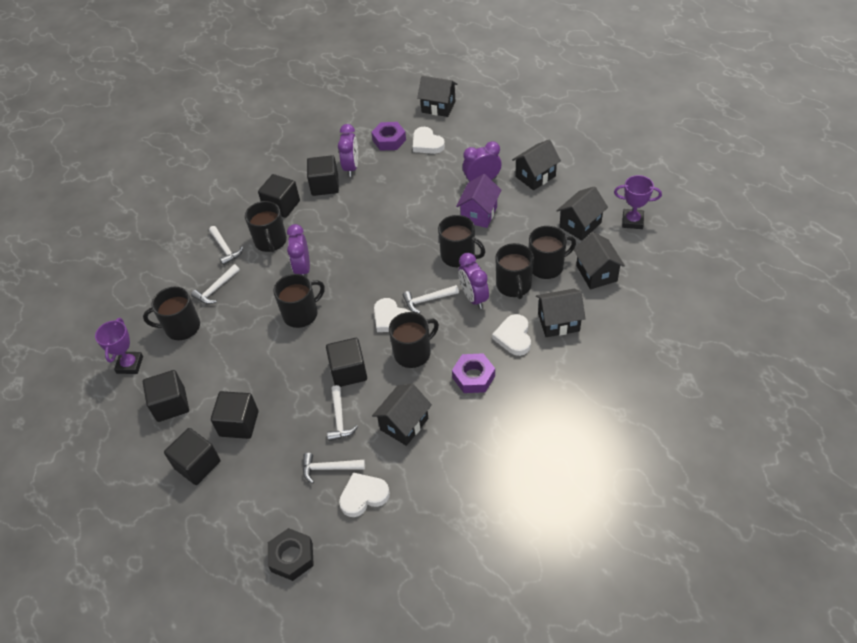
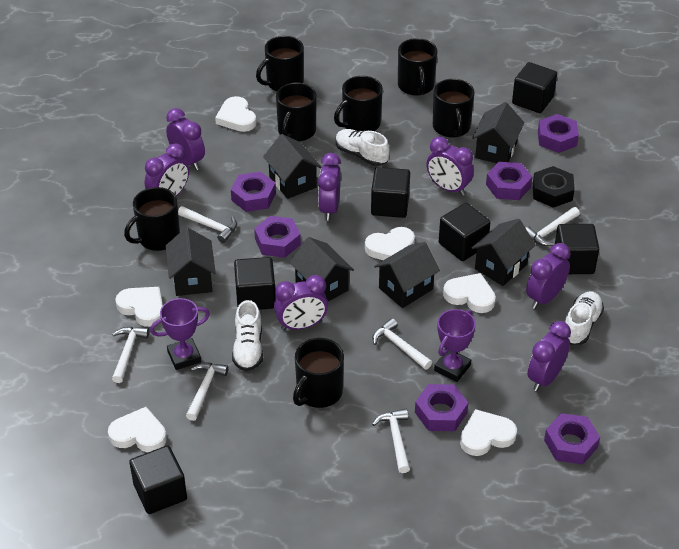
purple clock: 4 -> 7
purple house: 1 -> 0
purple nut: 2 -> 6
white hammer: 5 -> 6
white heart: 4 -> 6
white shoe: 0 -> 3

